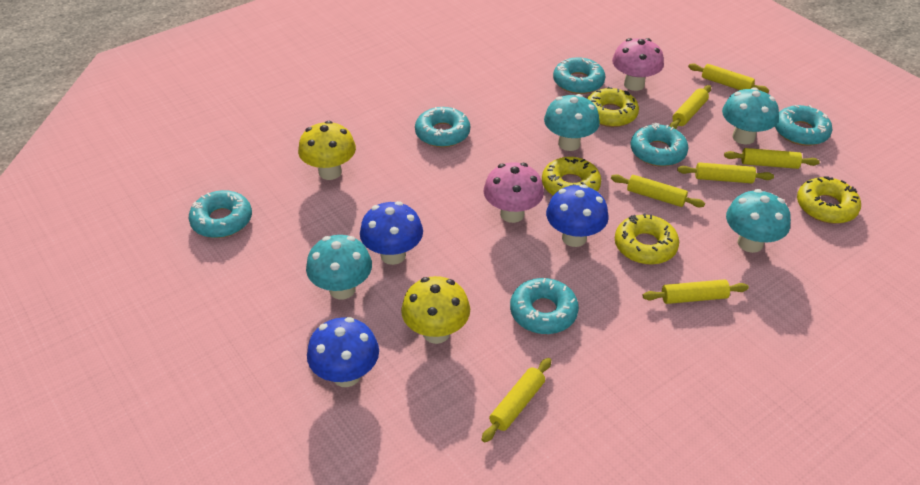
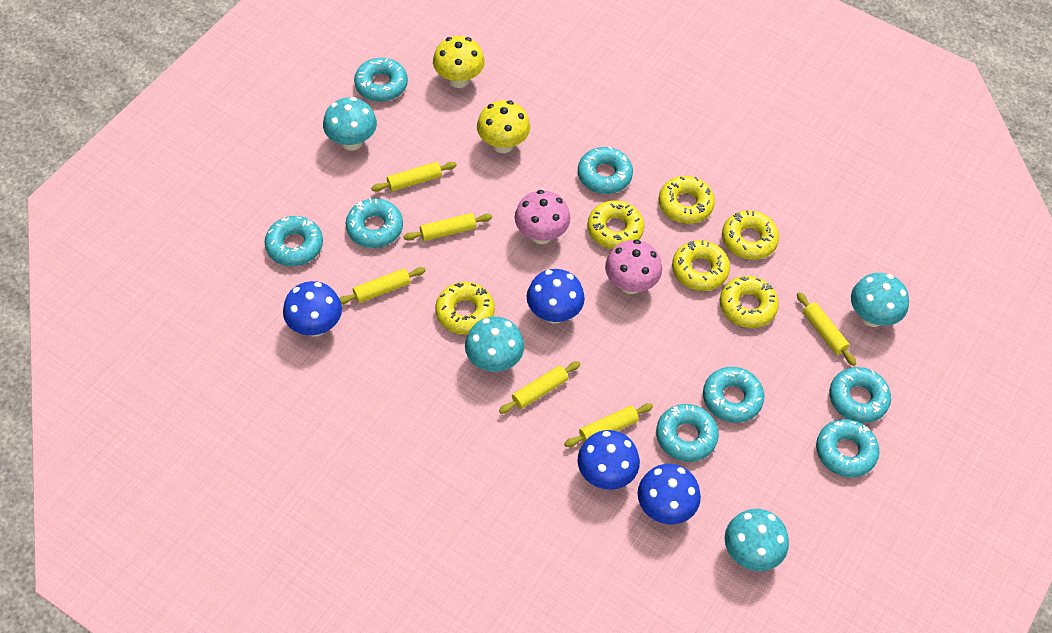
blue mushroom: 3 -> 4
turquoise donut: 6 -> 8
yellow donut: 4 -> 6
yellow rolling pin: 7 -> 6

